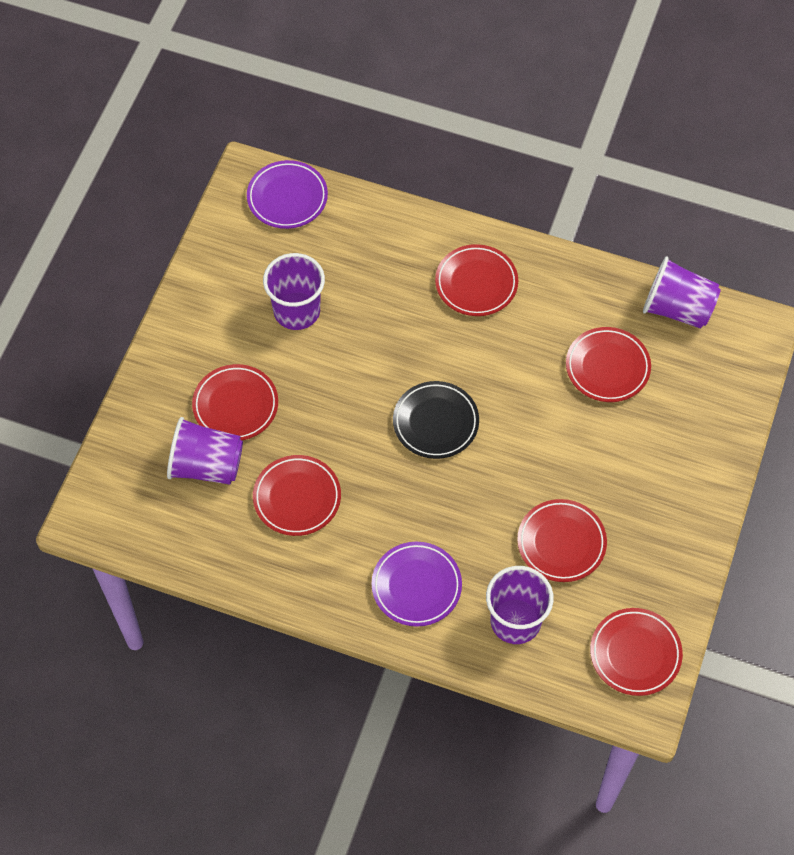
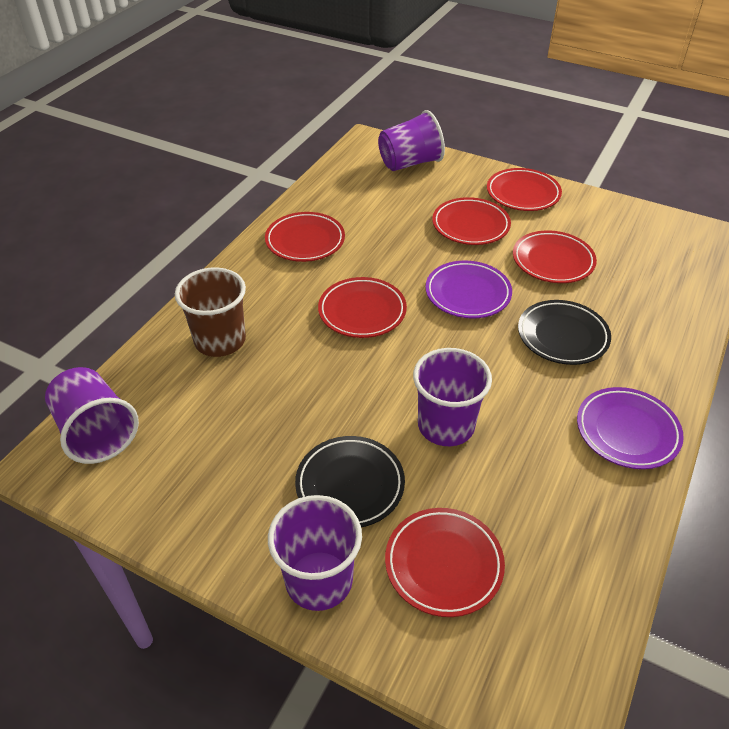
black plate: 1 -> 2
brown cup: 0 -> 1

